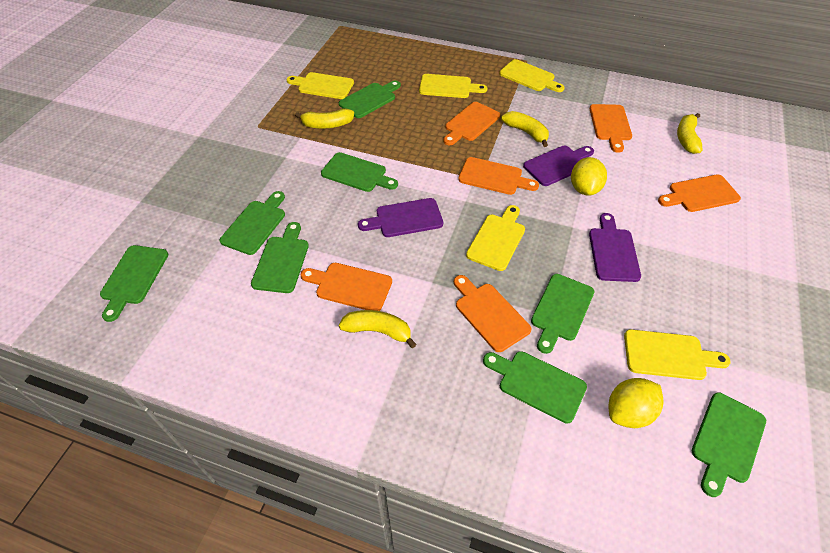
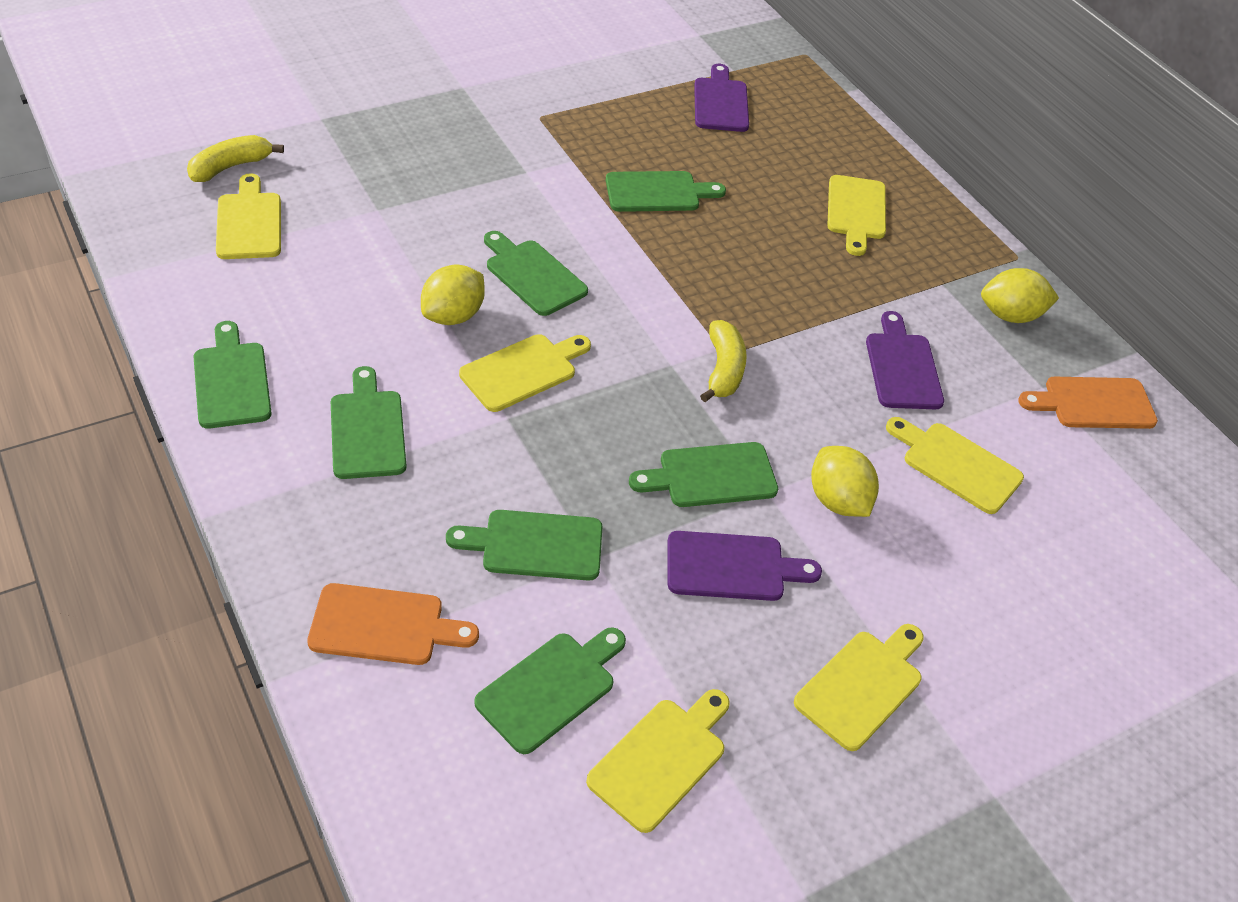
green cutting board: 8 -> 7
orange cutting board: 6 -> 2
yellow banana: 4 -> 2
yellow cutting board: 5 -> 6
yellow lemon: 2 -> 3

